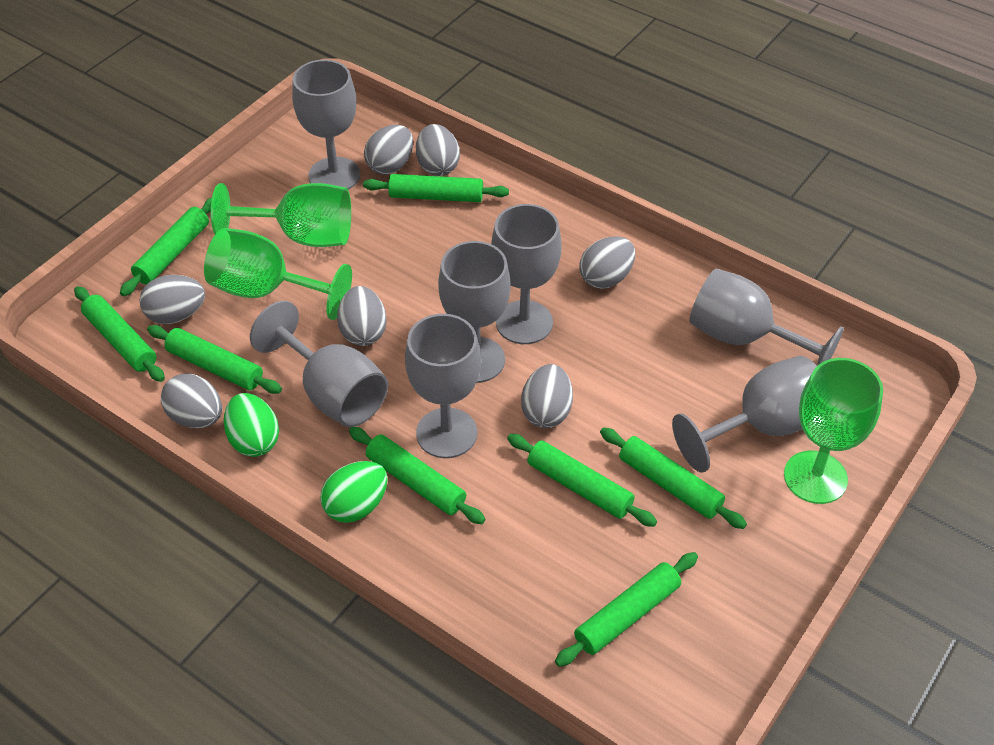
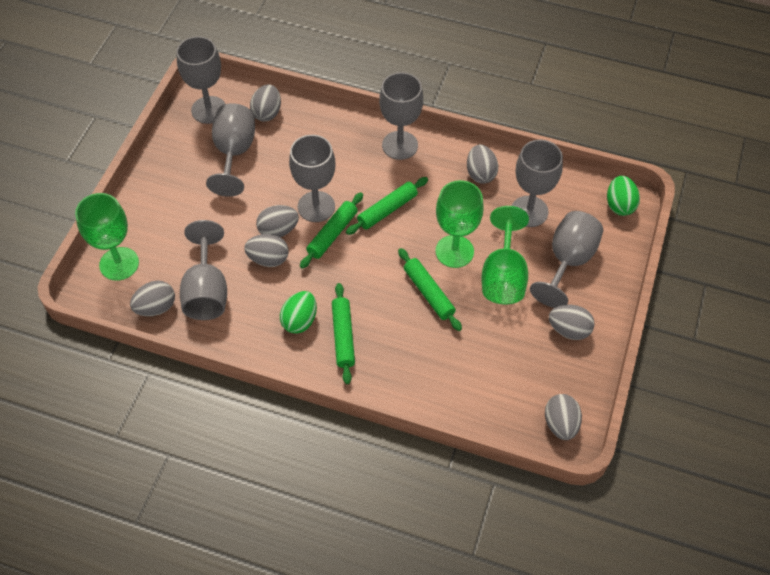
green rolling pin: 8 -> 4

